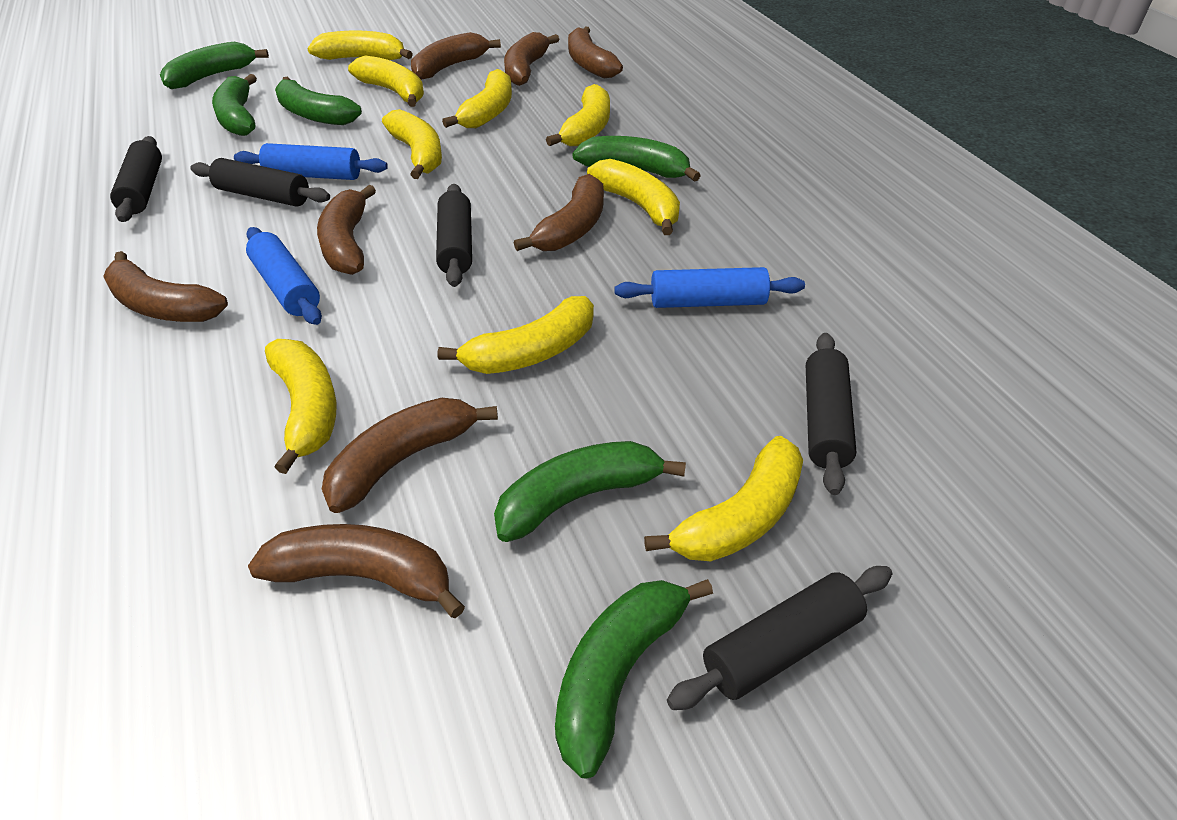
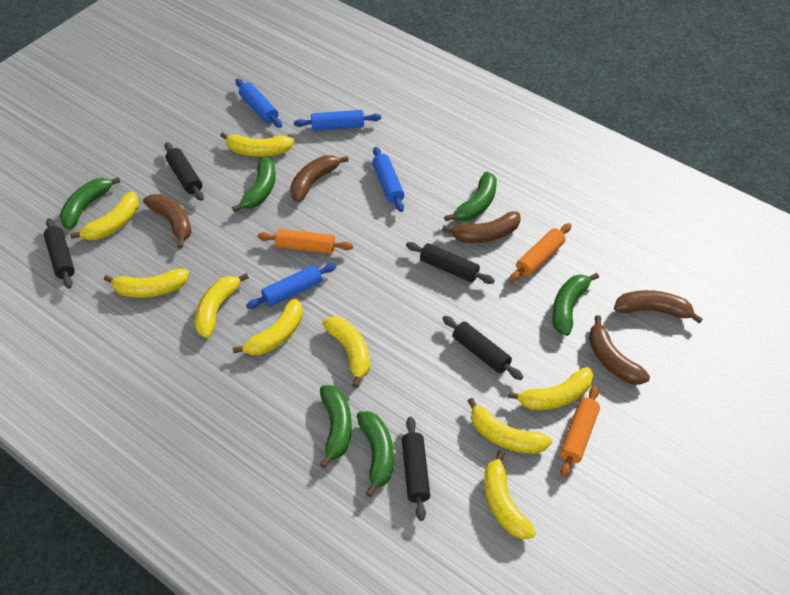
blue rolling pin: 3 -> 4
brown banana: 8 -> 5
orange rolling pin: 0 -> 3

